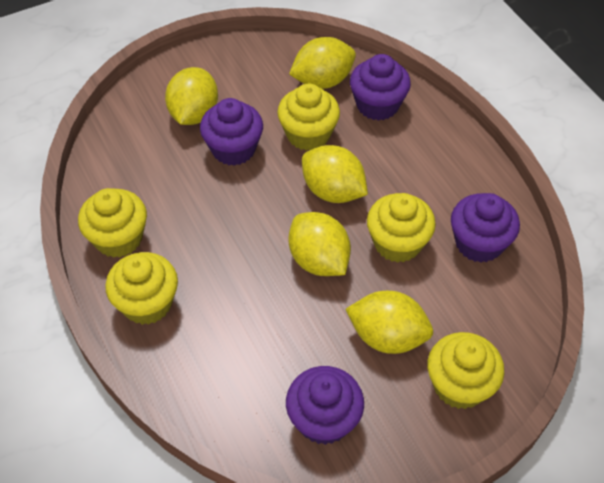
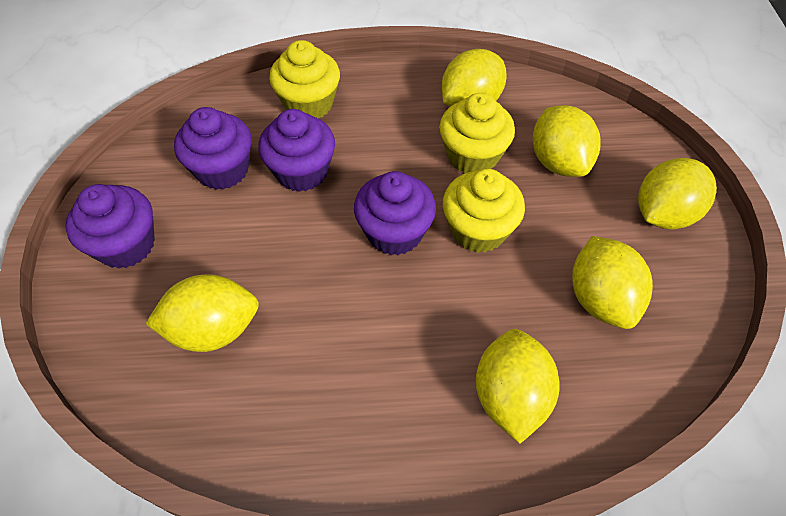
yellow cupcake: 5 -> 3
yellow lemon: 5 -> 6

